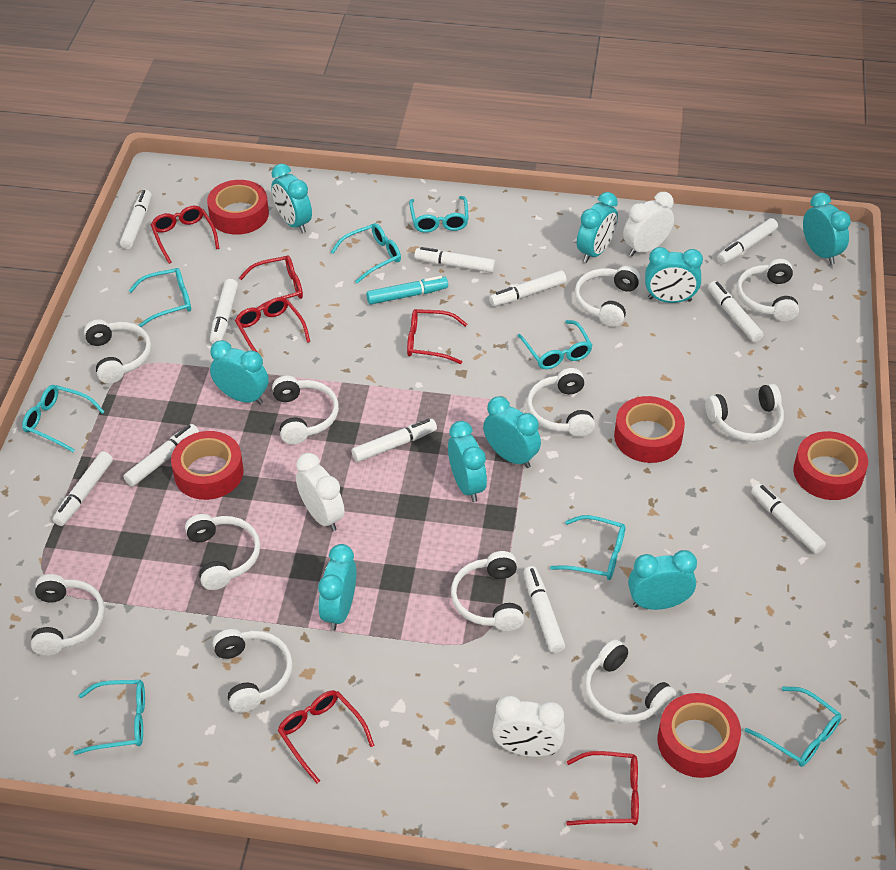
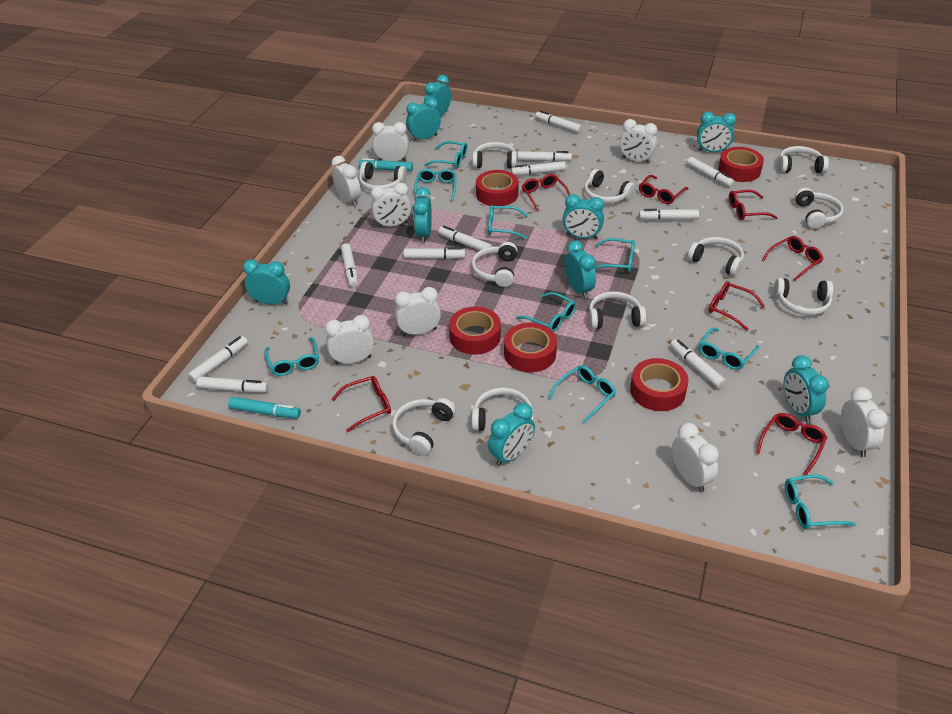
red glasses: 6 -> 7
turquoise glasses: 8 -> 9
turquoise marker: 1 -> 2
white clock: 3 -> 8

